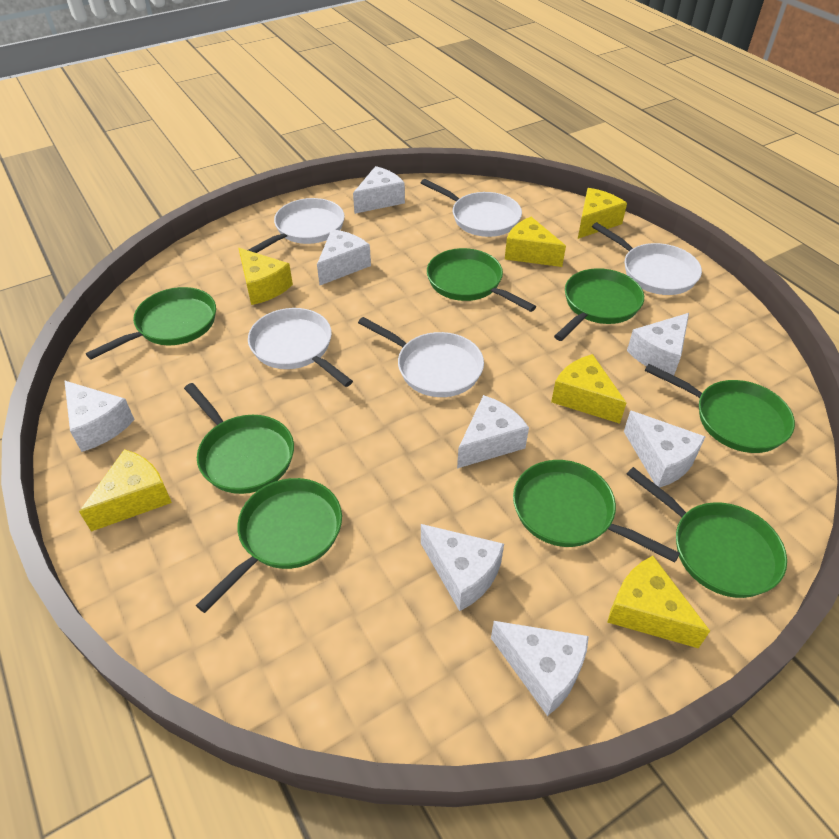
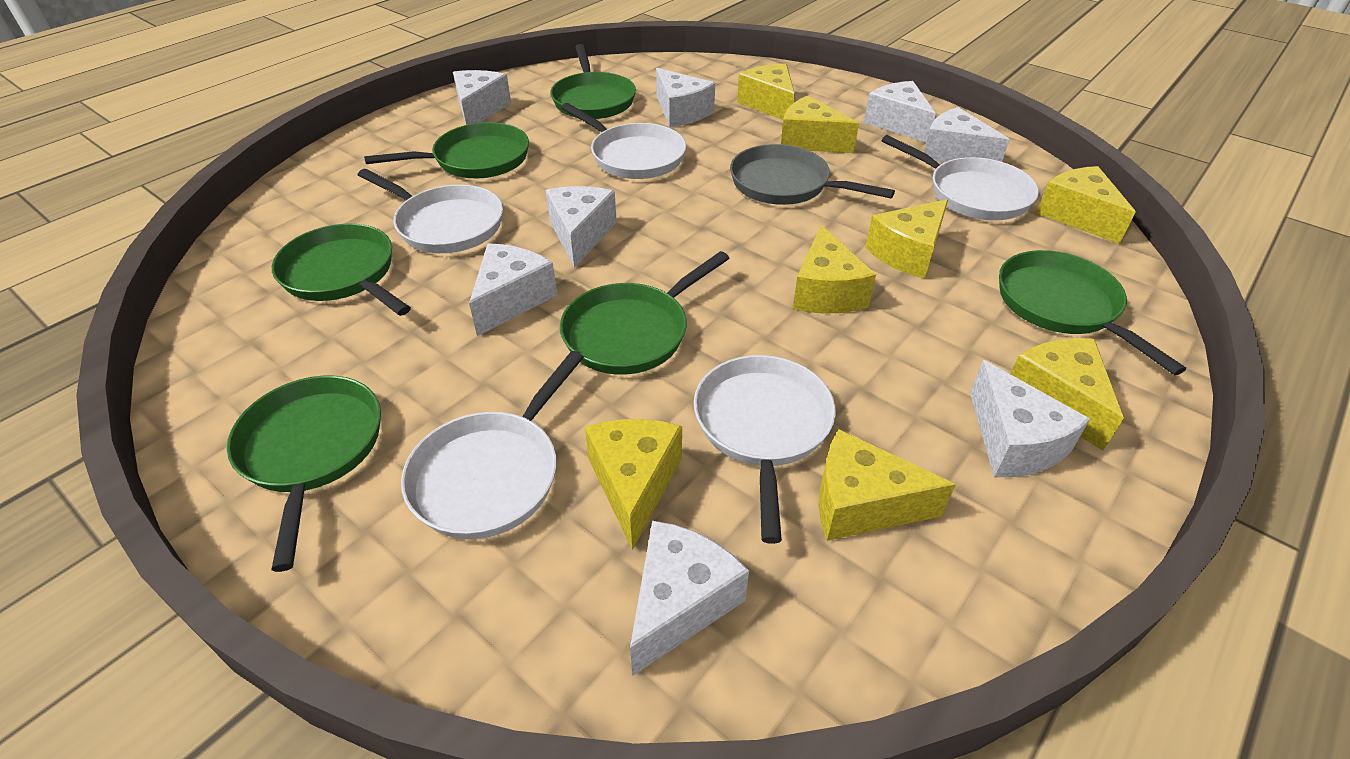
green pan: 8 -> 6
grey pan: 0 -> 1
yellow cheese: 6 -> 8

